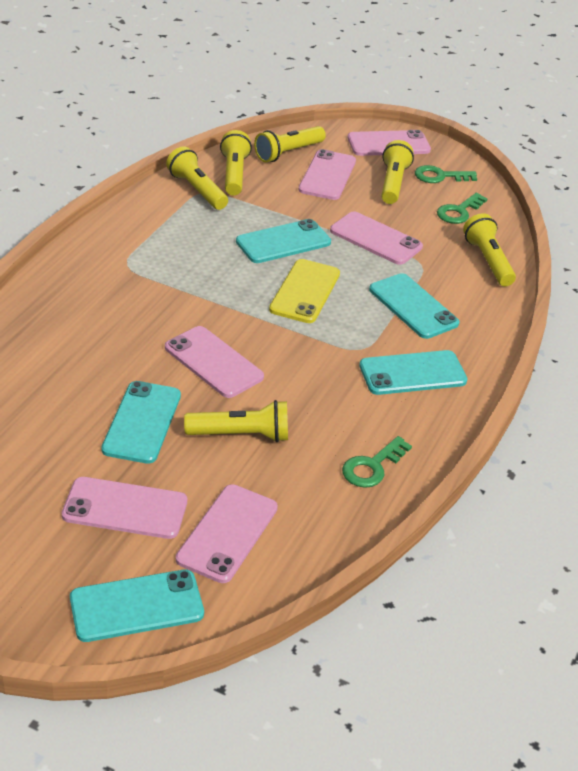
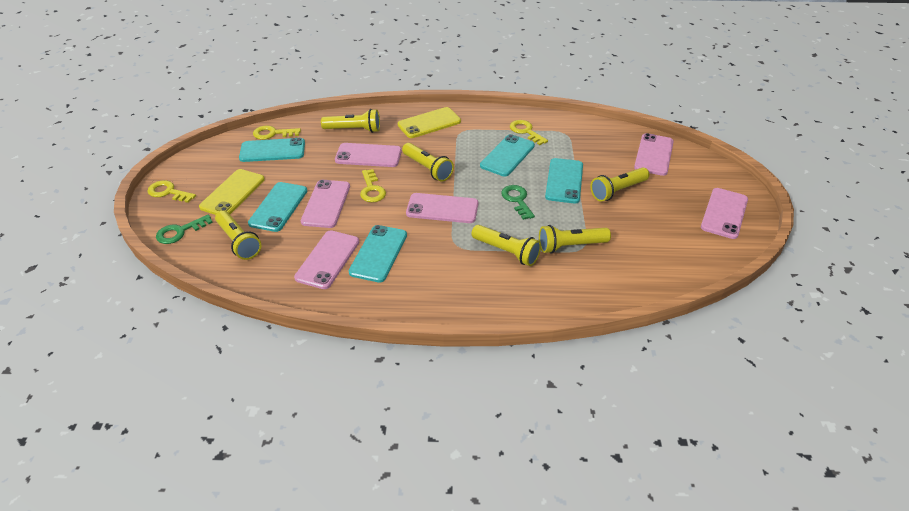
green key: 3 -> 2
yellow key: 0 -> 4
yellow phone: 1 -> 2

